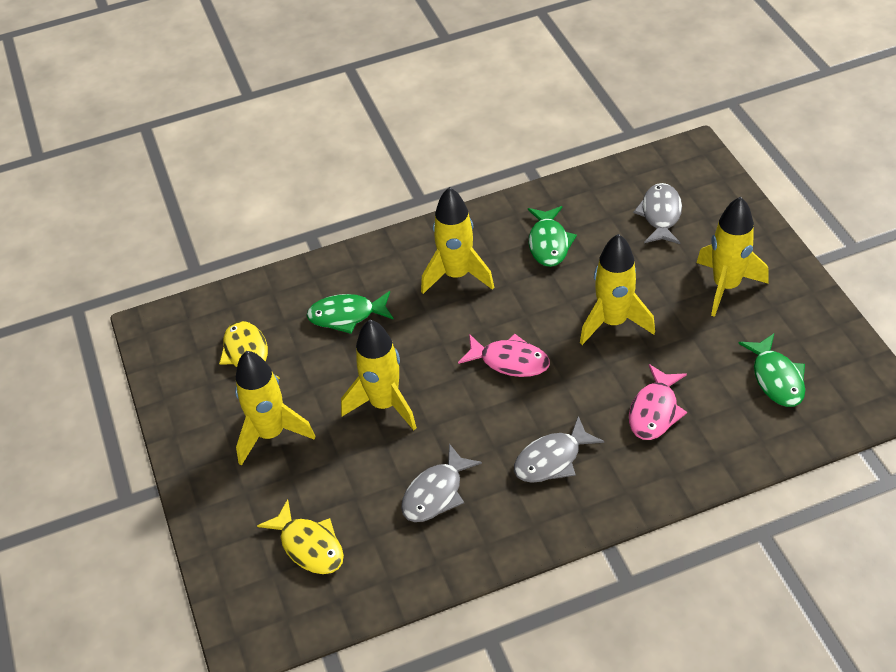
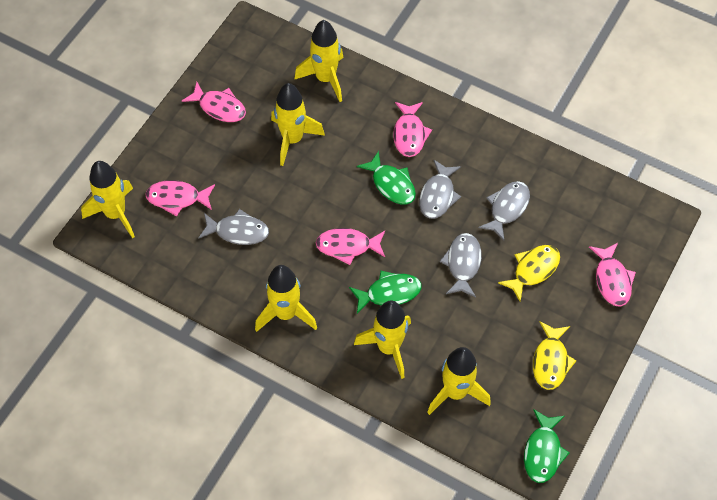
grey fish: 3 -> 4
pink fish: 2 -> 5
yellow rocket: 5 -> 6

